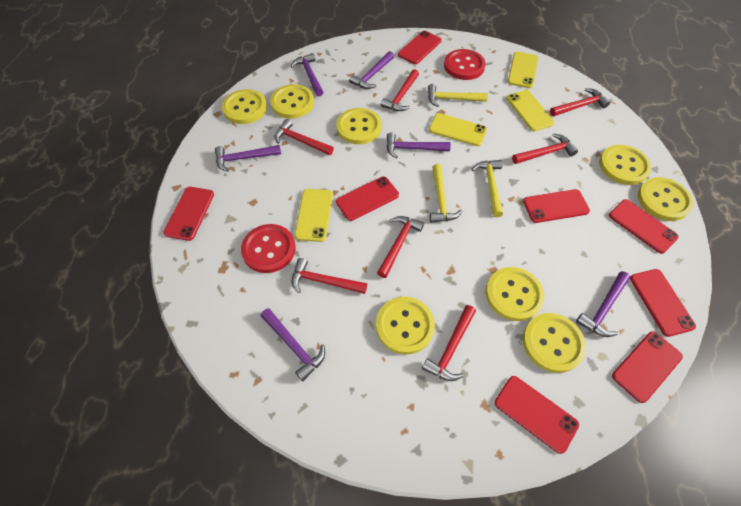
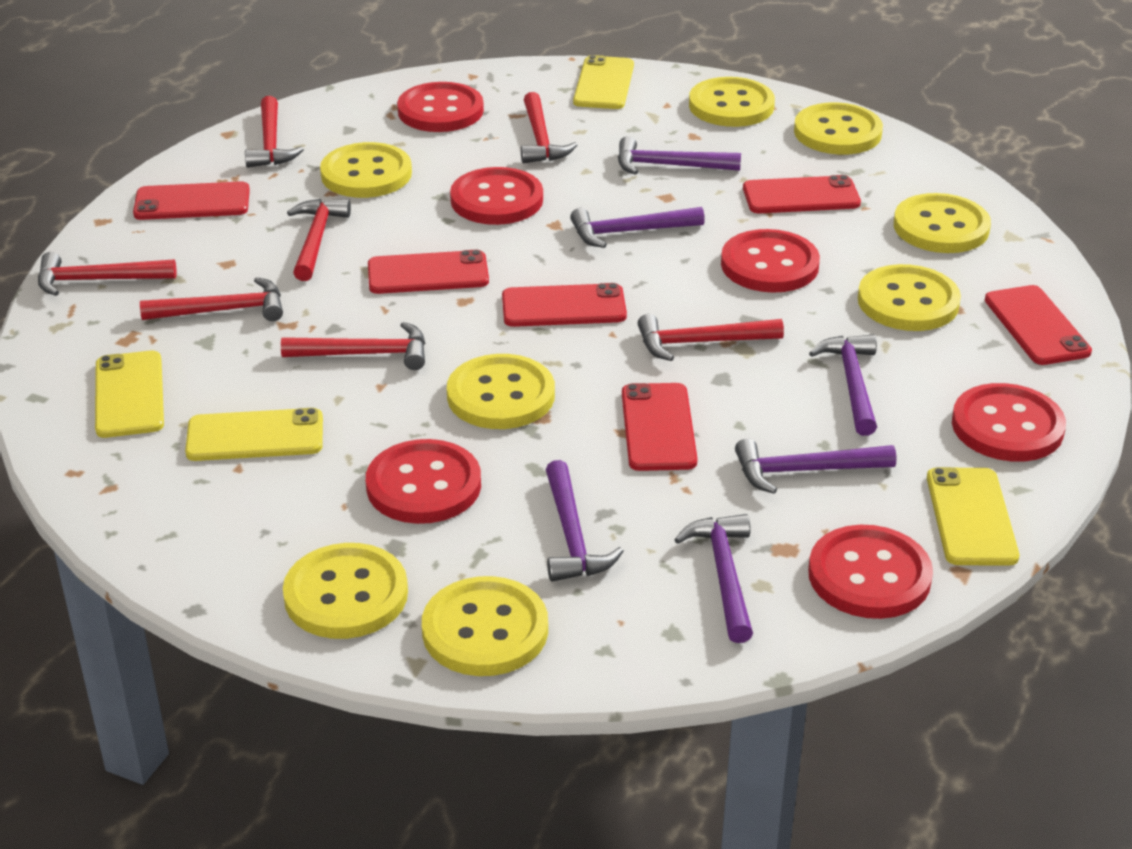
red button: 2 -> 6
red phone: 8 -> 6
yellow hammer: 3 -> 0

